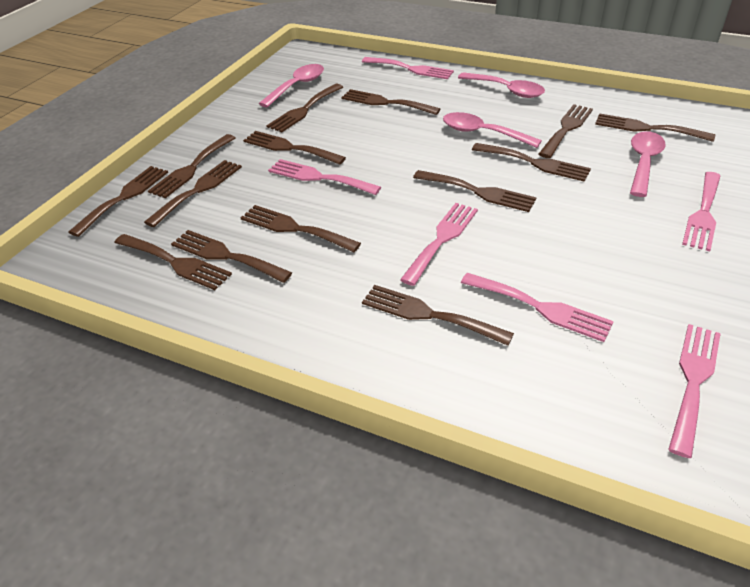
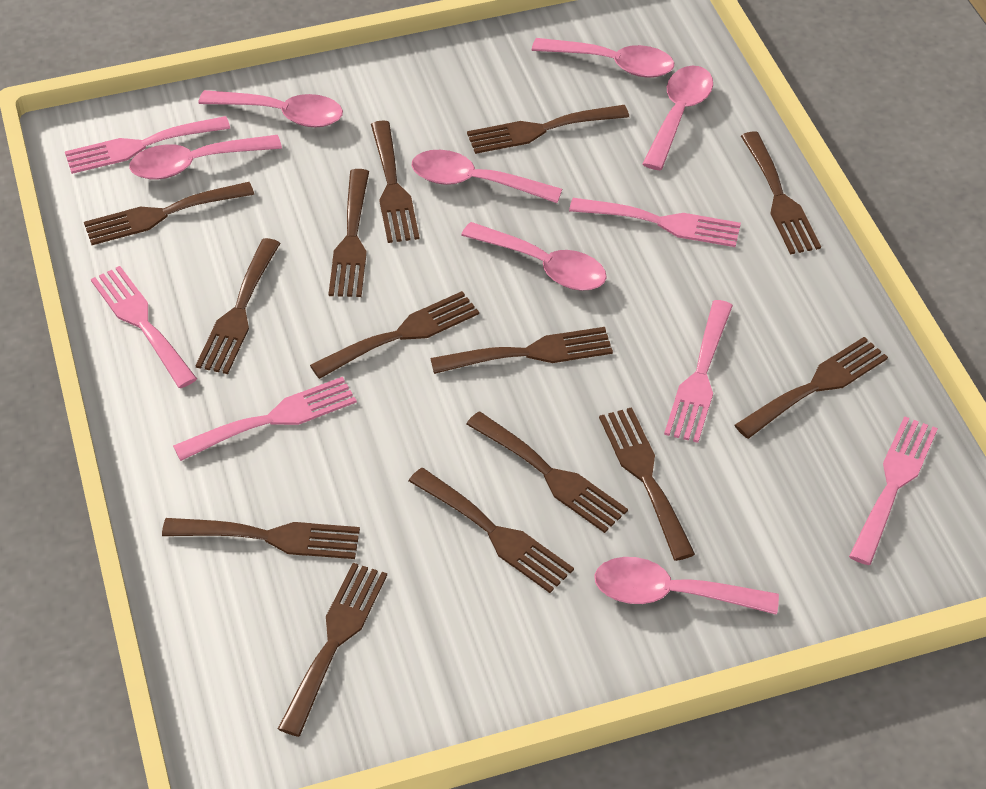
pink spoon: 4 -> 7

